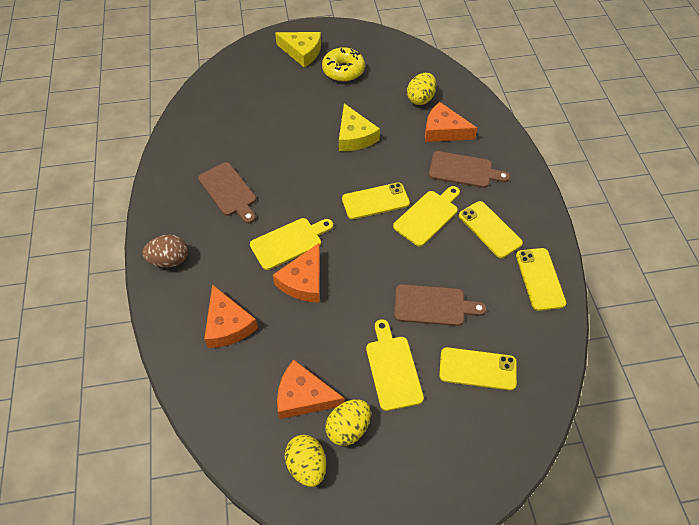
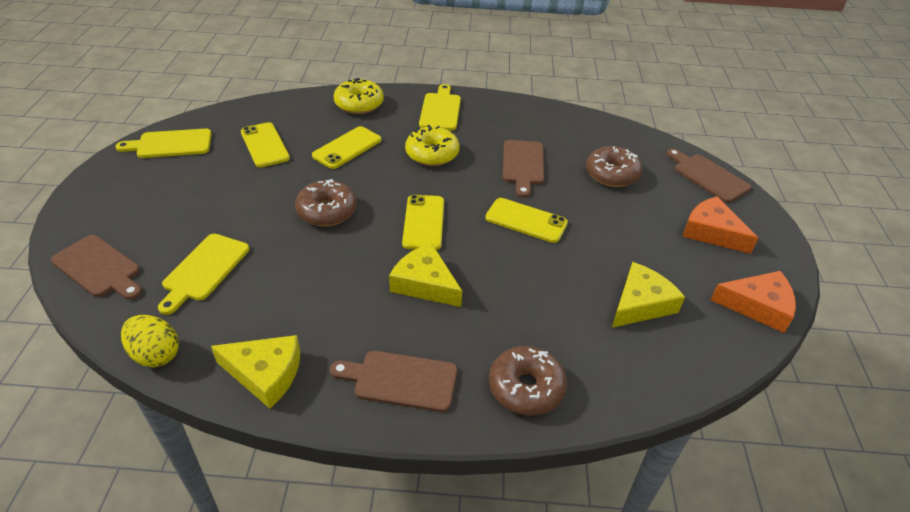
brown cutting board: 3 -> 4
brown donut: 0 -> 3
brown egg: 1 -> 0
orange cheese: 4 -> 2
yellow cheese: 2 -> 3
yellow donut: 1 -> 2
yellow egg: 3 -> 1

